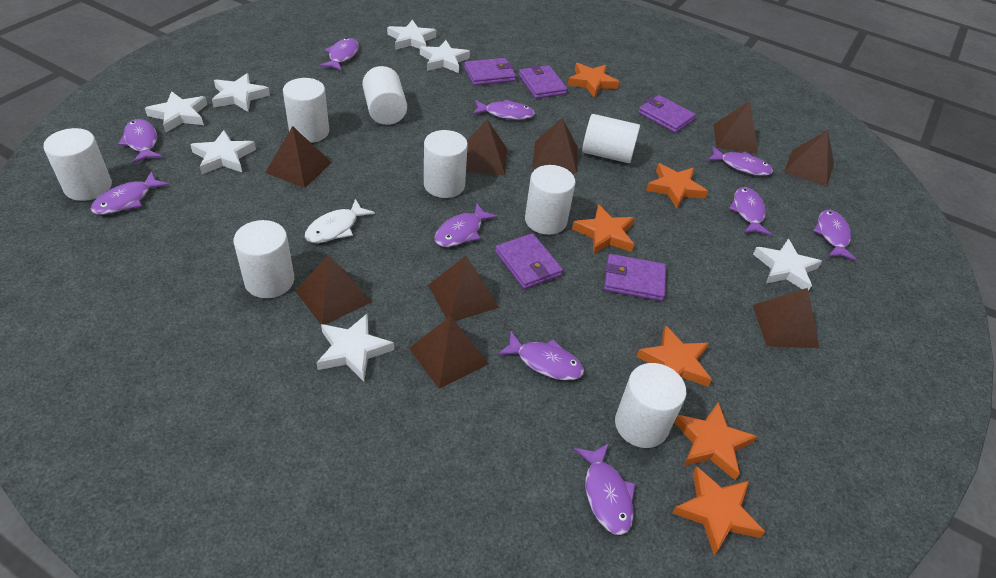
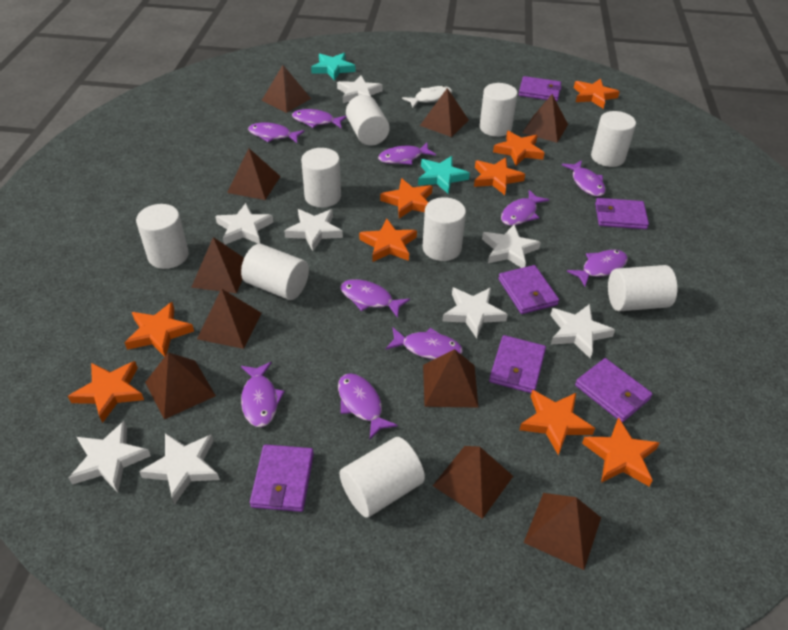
brown pyramid: 9 -> 10
orange star: 6 -> 9
purple wallet: 5 -> 6
turquoise star: 0 -> 2
white cylinder: 8 -> 9
white star: 7 -> 8

